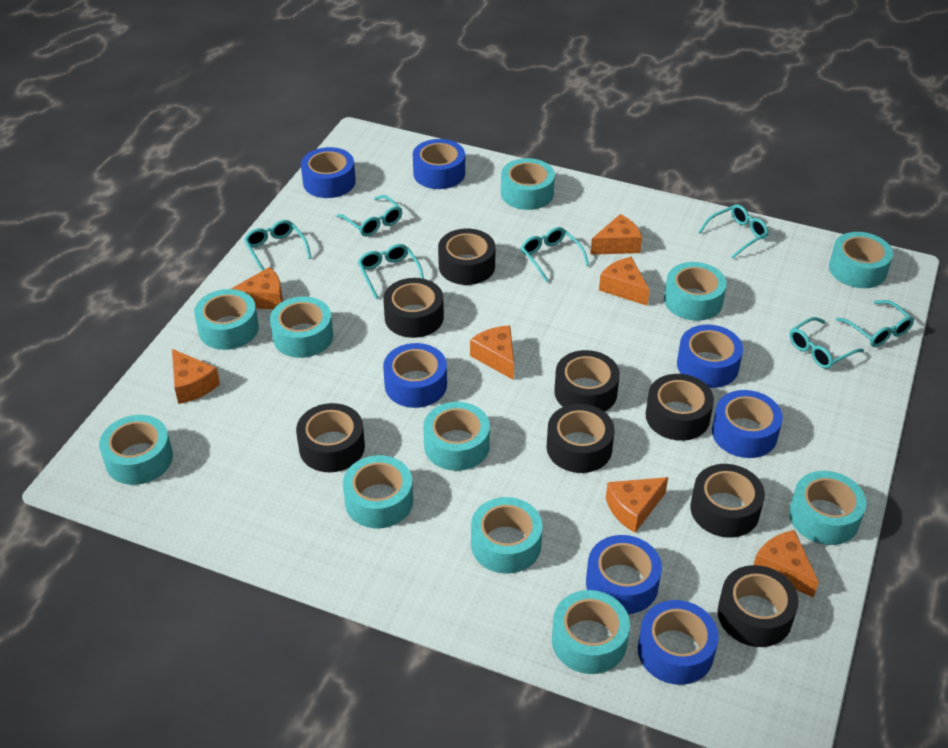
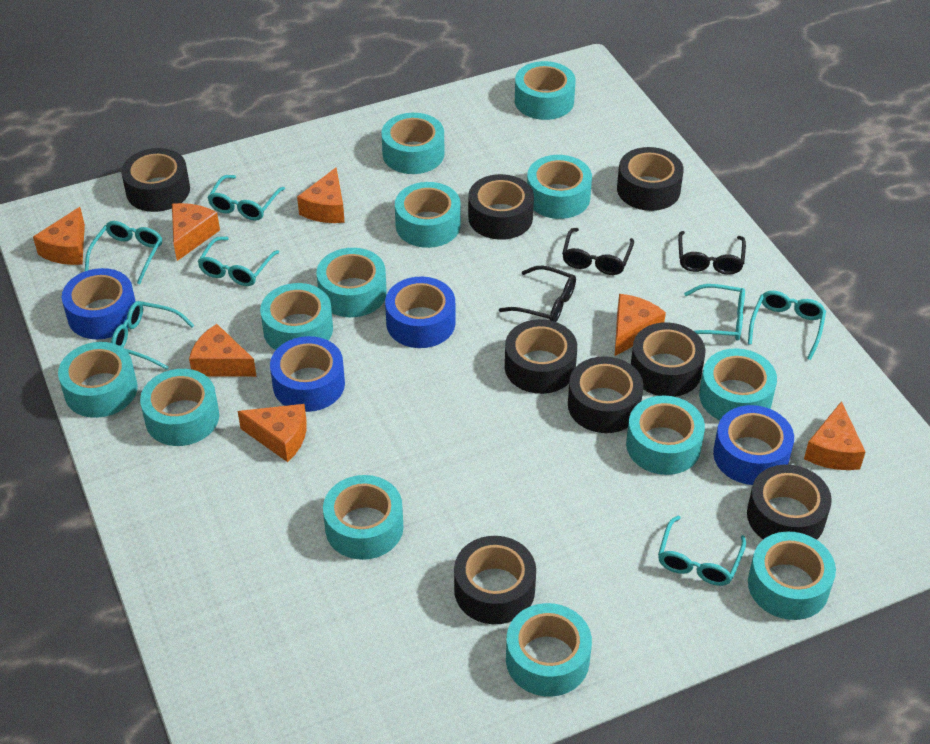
black glasses: 0 -> 3
blue tape: 7 -> 4
turquoise tape: 11 -> 13

